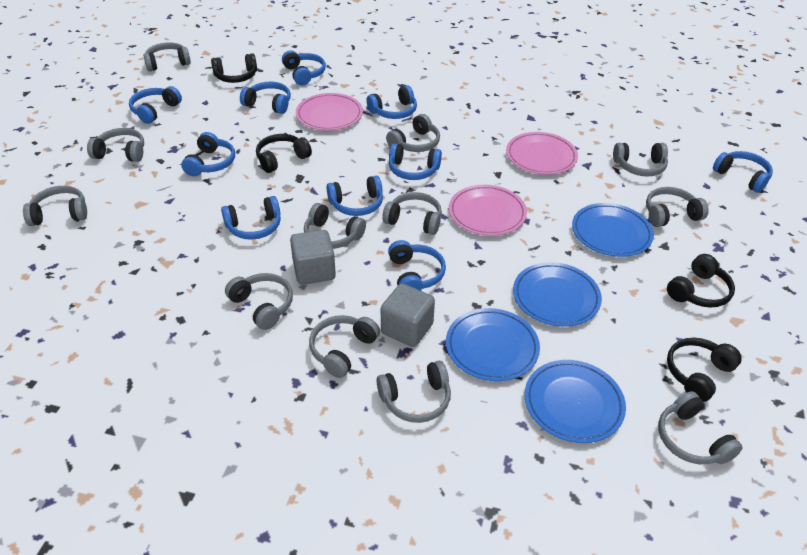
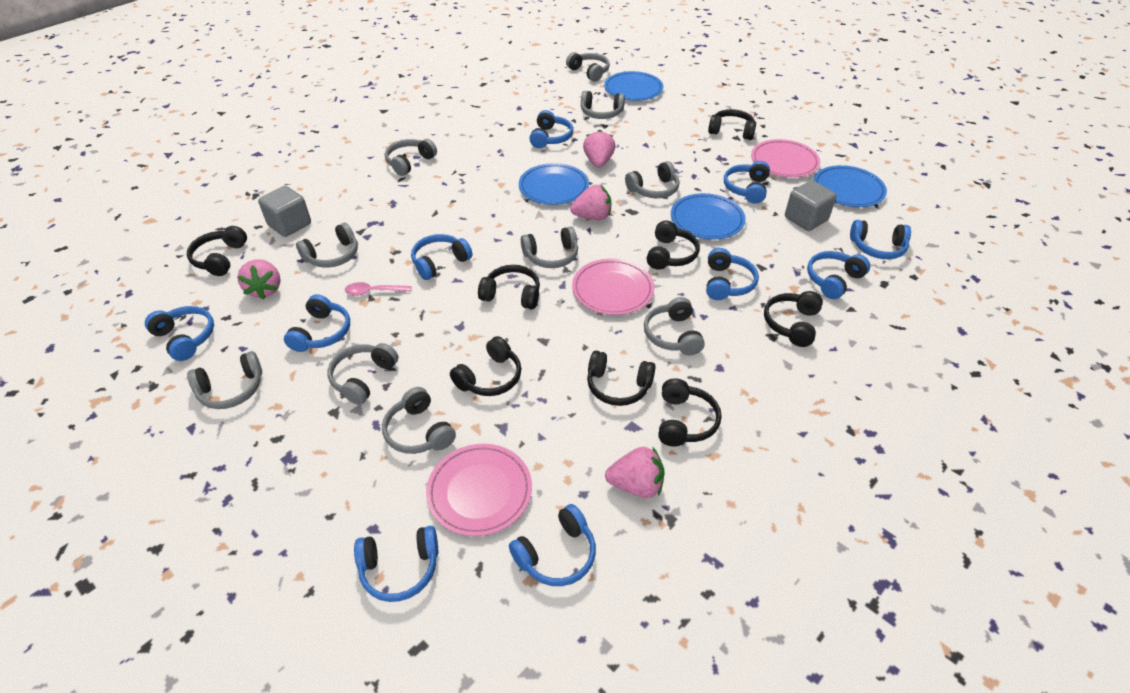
black headphones: 4 -> 8
grey headphones: 12 -> 10
pink spoon: 0 -> 1
pink strawberry: 0 -> 4

